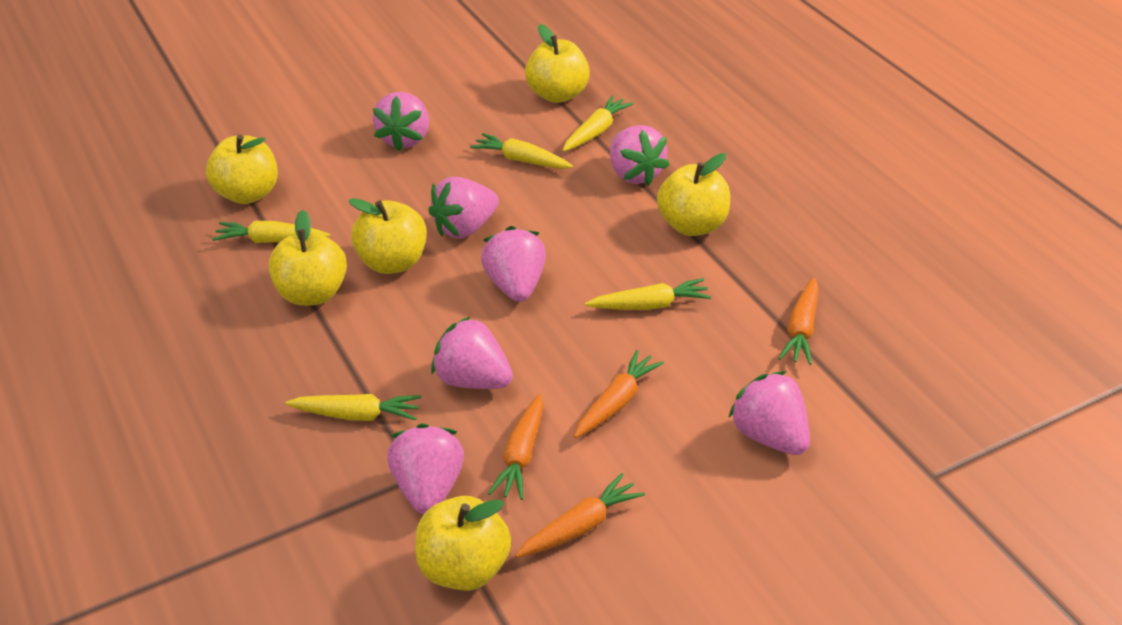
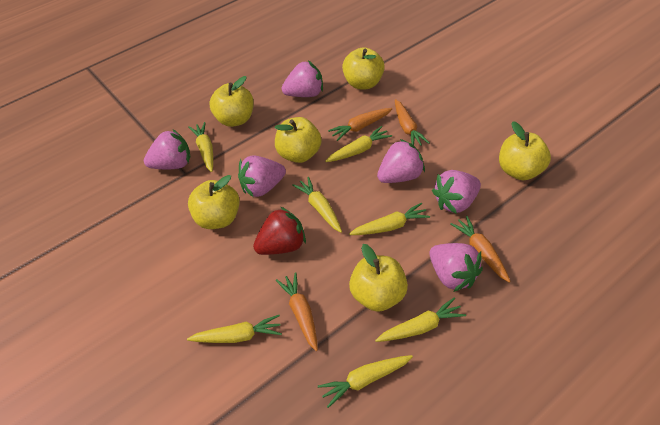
pink strawberry: 7 -> 6
red strawberry: 0 -> 1
yellow carrot: 5 -> 7

